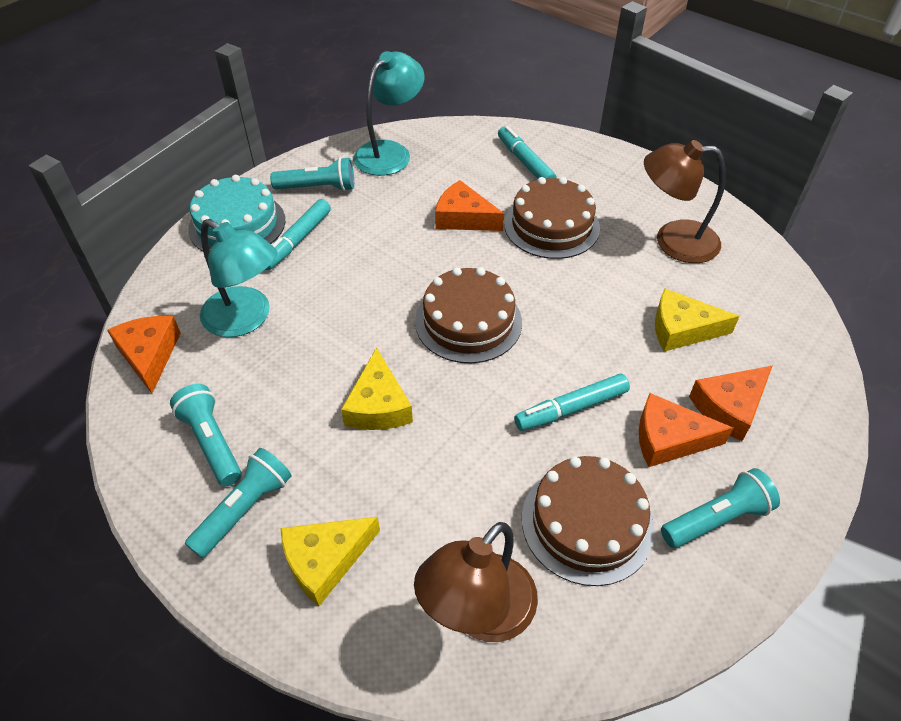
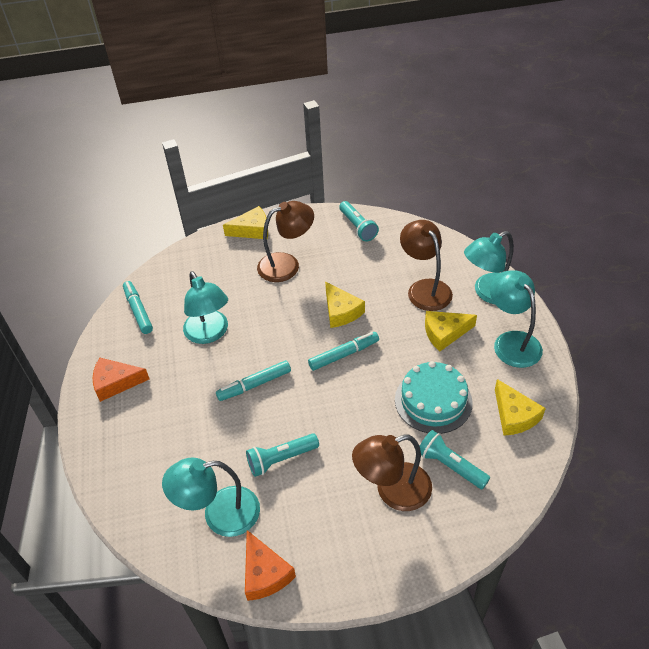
brown cake: 3 -> 0
brown lamp: 2 -> 3
orange cheese: 4 -> 2
turquoise flashlight: 4 -> 3
turquoise lamp: 2 -> 4
yellow cheese: 3 -> 4

